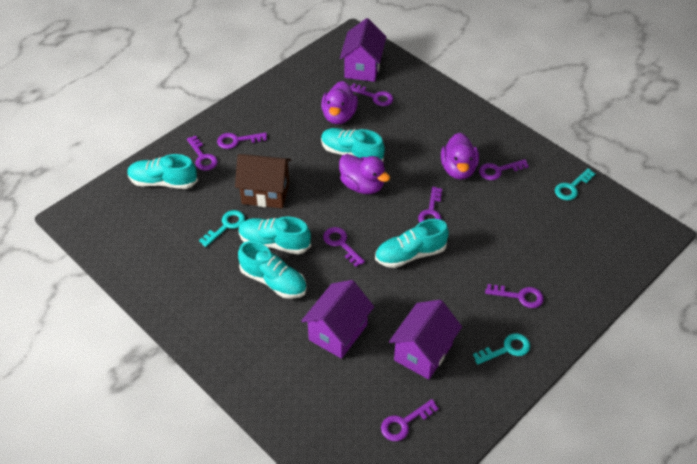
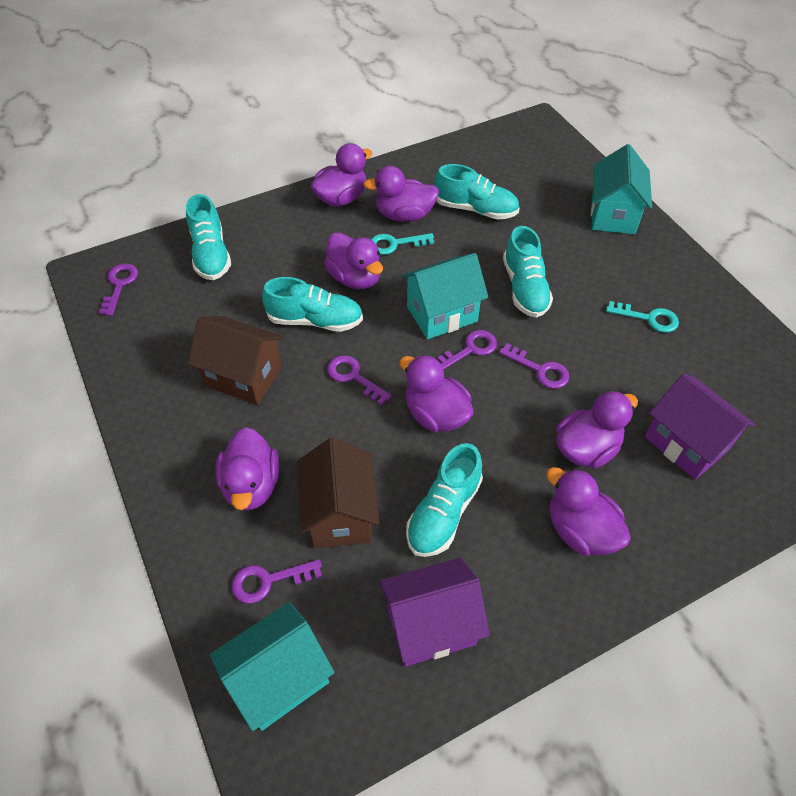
brown house: 1 -> 2
purple duck: 3 -> 7
purple house: 3 -> 2
purple key: 8 -> 5
turquoise house: 0 -> 3
turquoise key: 3 -> 2

